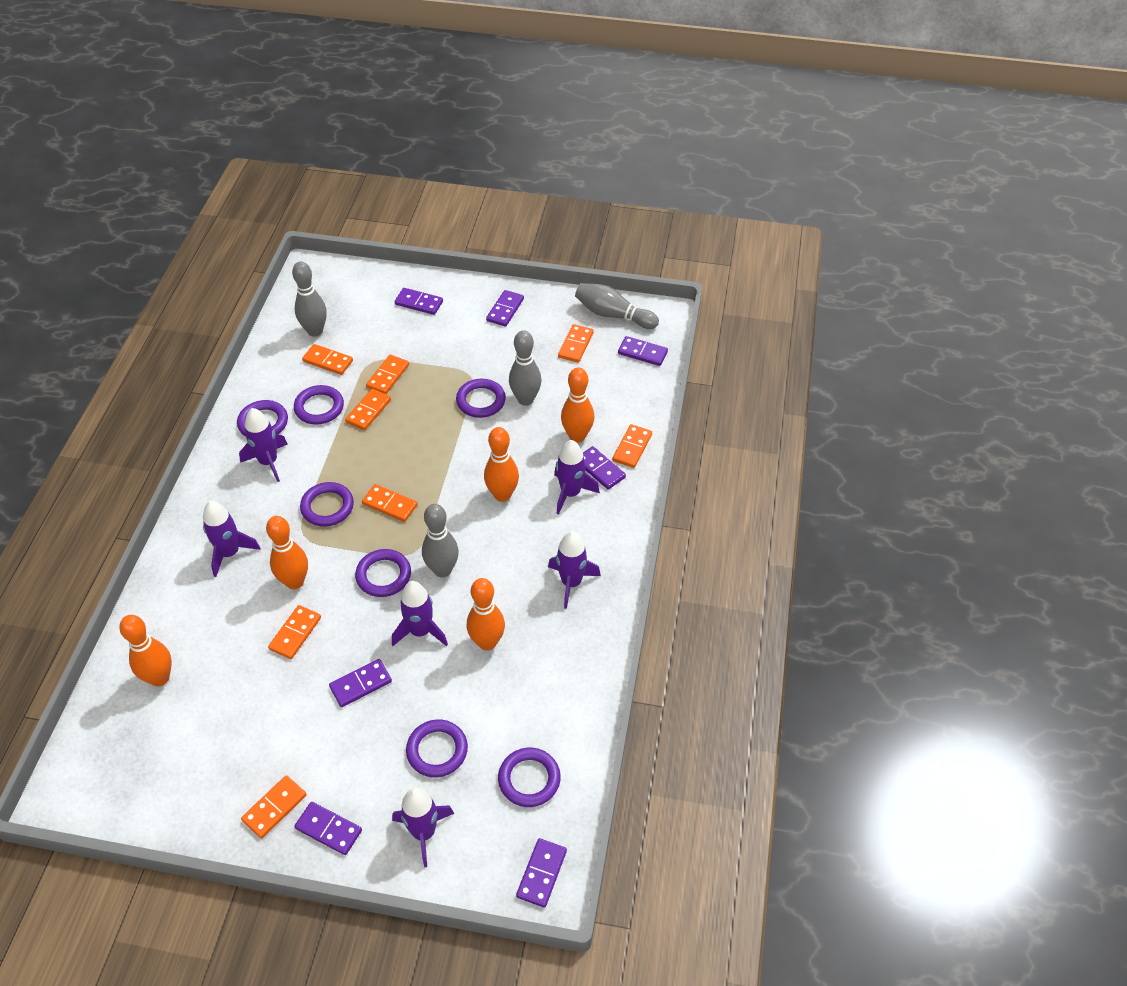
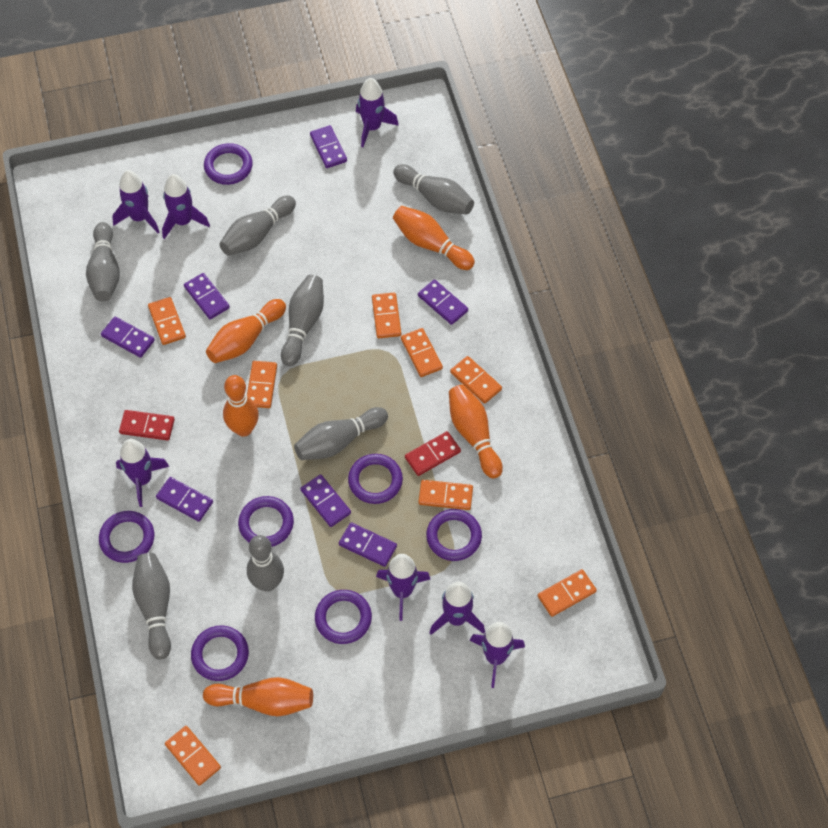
grey bowling pin: 4 -> 7
purple rocket: 6 -> 7
red domino: 0 -> 2

